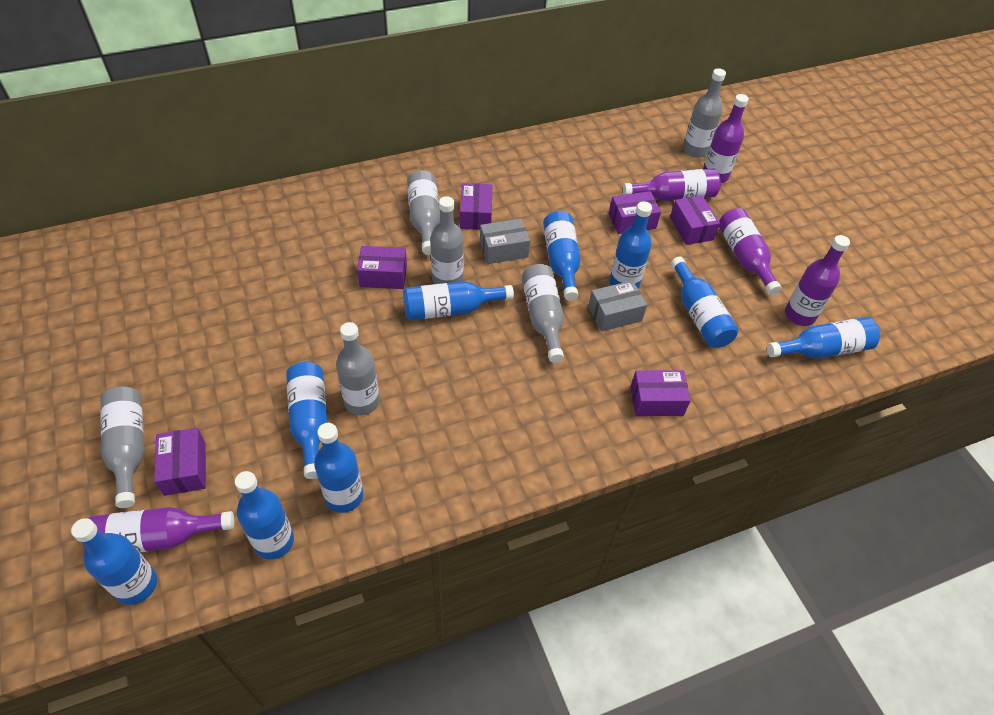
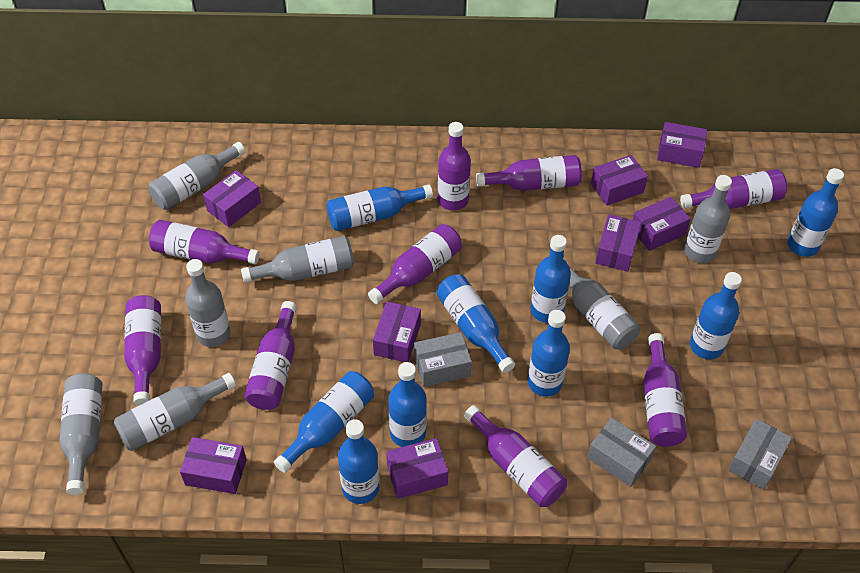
grey bottle: 6 -> 7
grey box: 2 -> 3
purple bottle: 5 -> 9
purple box: 6 -> 8

